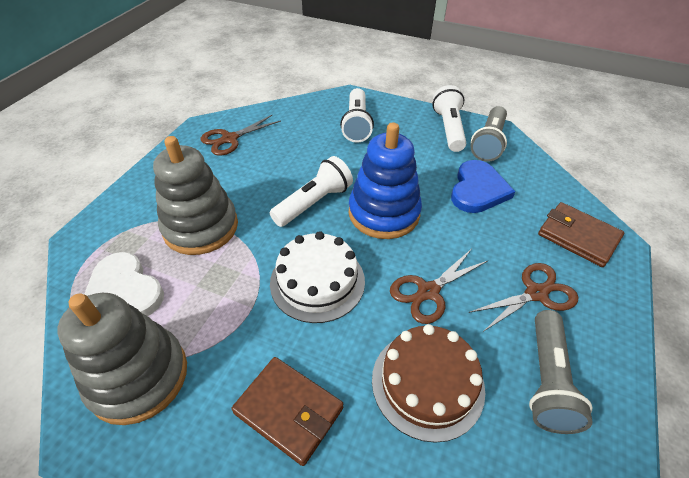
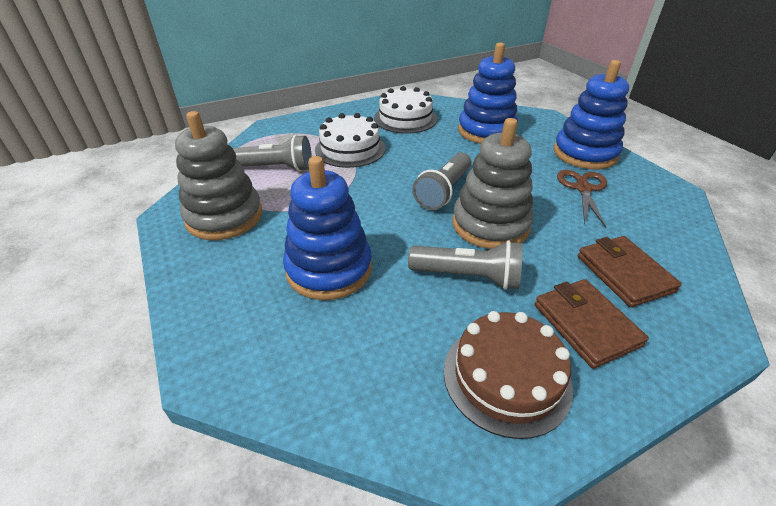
blue heart: 1 -> 0
blue stacking toy: 1 -> 3
brown scissors: 3 -> 1
grey flashlight: 2 -> 3
white cake: 1 -> 2
white flashlight: 3 -> 0
white heart: 1 -> 0

